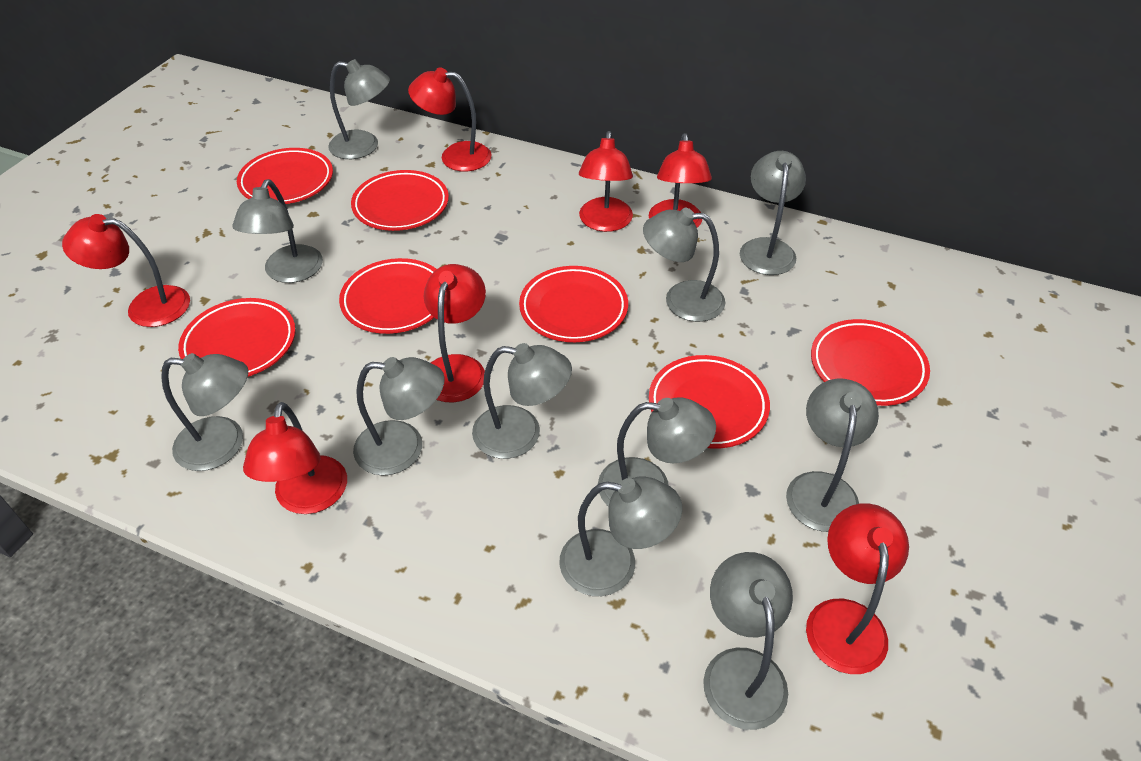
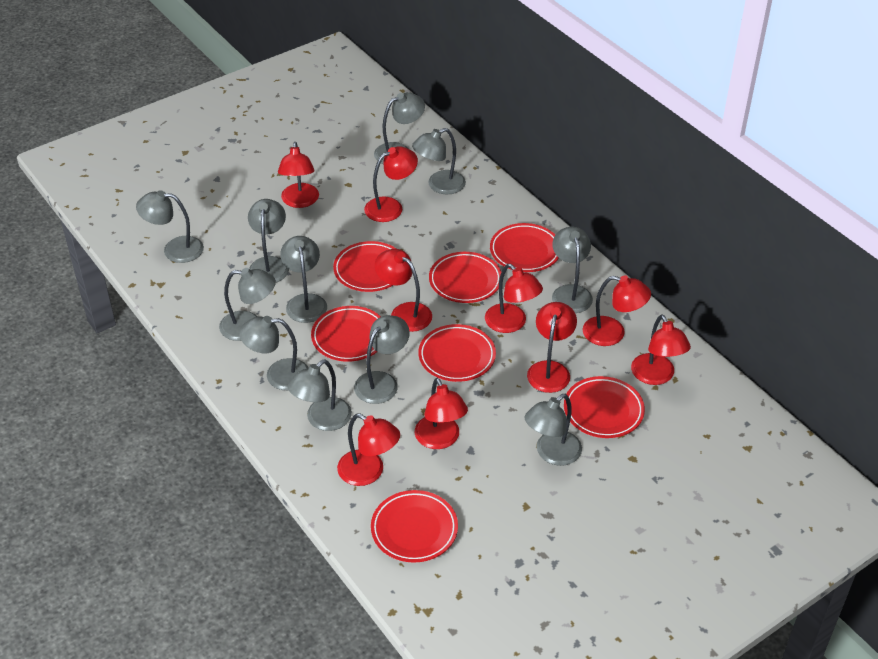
red lamp: 7 -> 9

